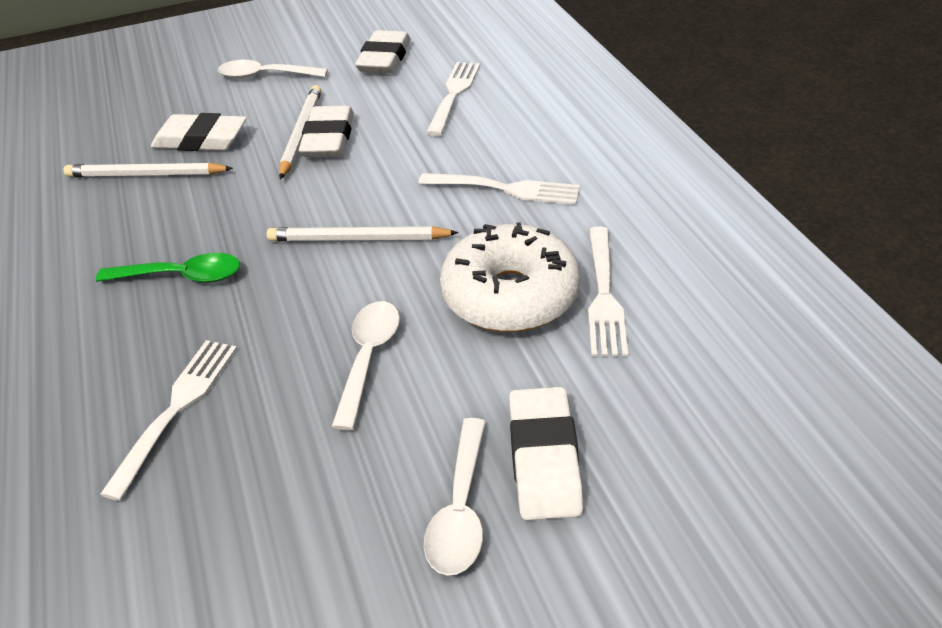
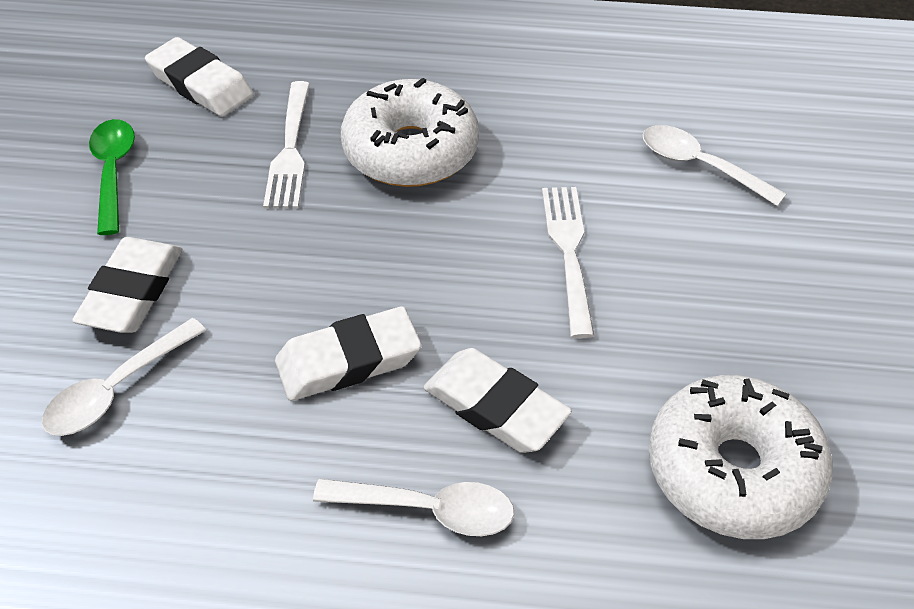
white donut: 1 -> 2
white fork: 4 -> 2
white pencil: 3 -> 0

